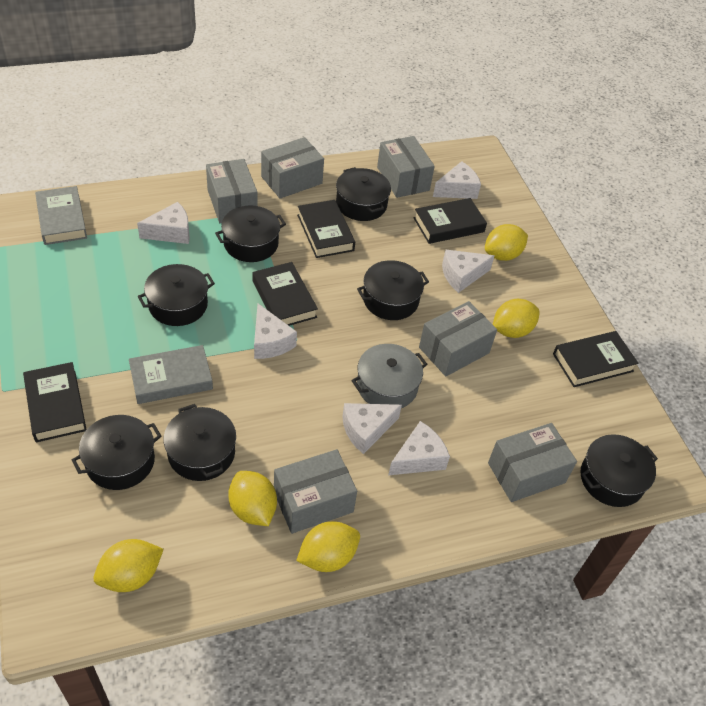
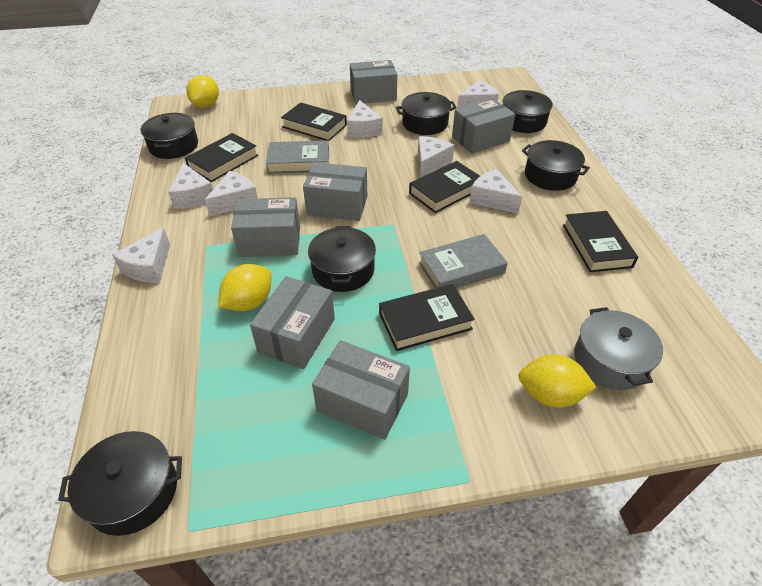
black pot: 7 -> 6
white cheese: 6 -> 7
yellow lemon: 5 -> 3

